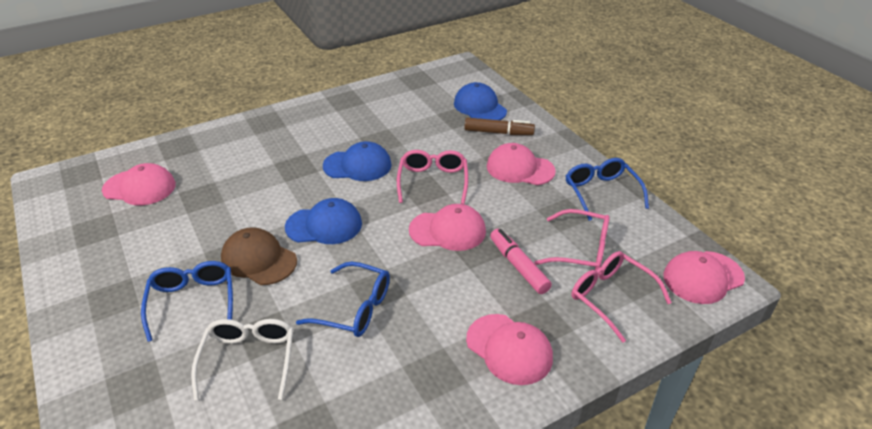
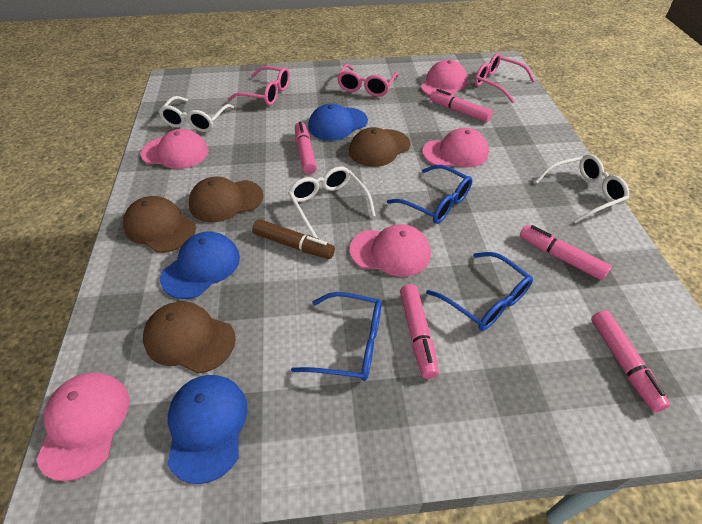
brown cap: 1 -> 4
pink marker: 1 -> 5
white glasses: 1 -> 3

